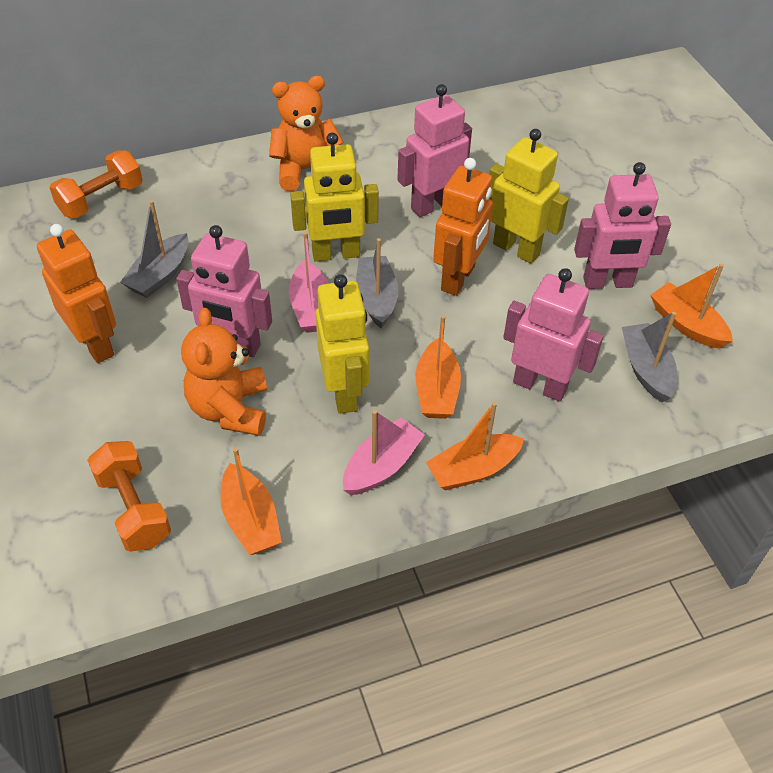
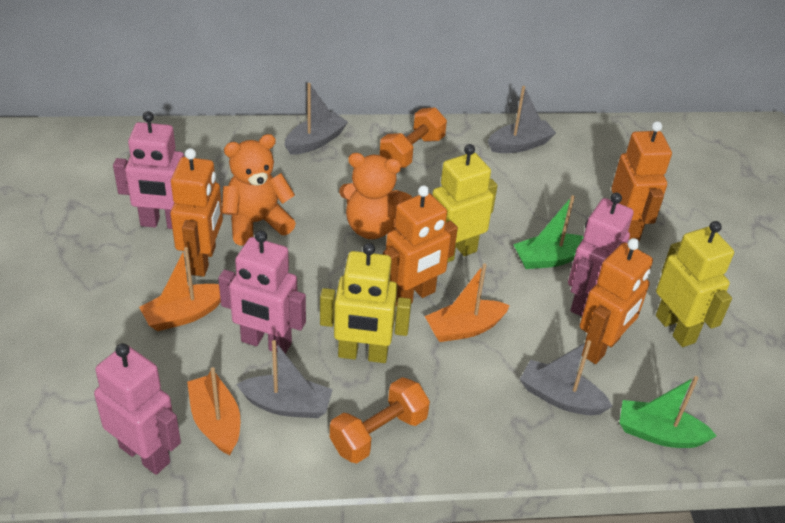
green boat: 0 -> 2
grey boat: 3 -> 4
orange boat: 4 -> 3
orange robot: 2 -> 4
pink boat: 2 -> 0

